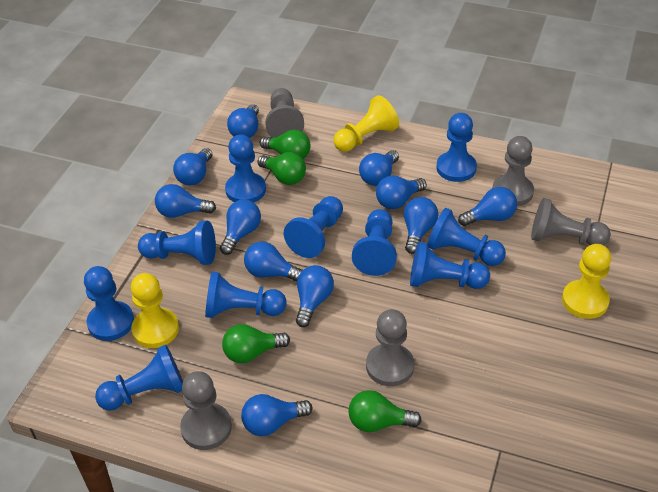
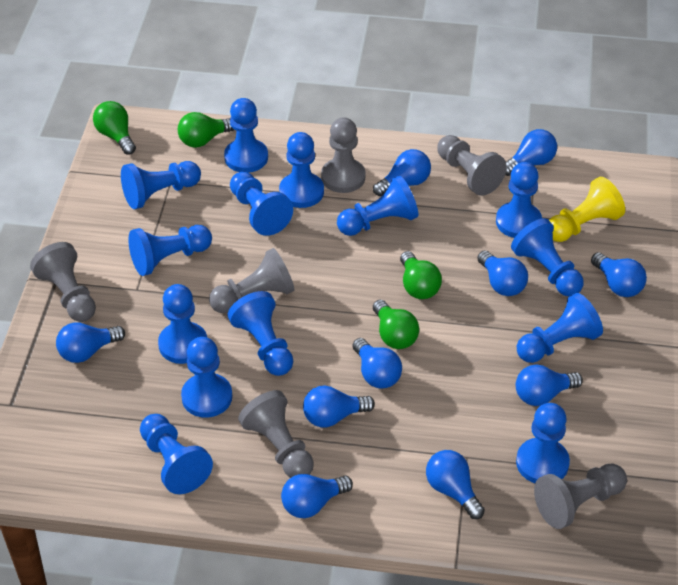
blue light bulb: 11 -> 10
blue pawn: 10 -> 14
grey pawn: 5 -> 6
yellow pawn: 3 -> 1

